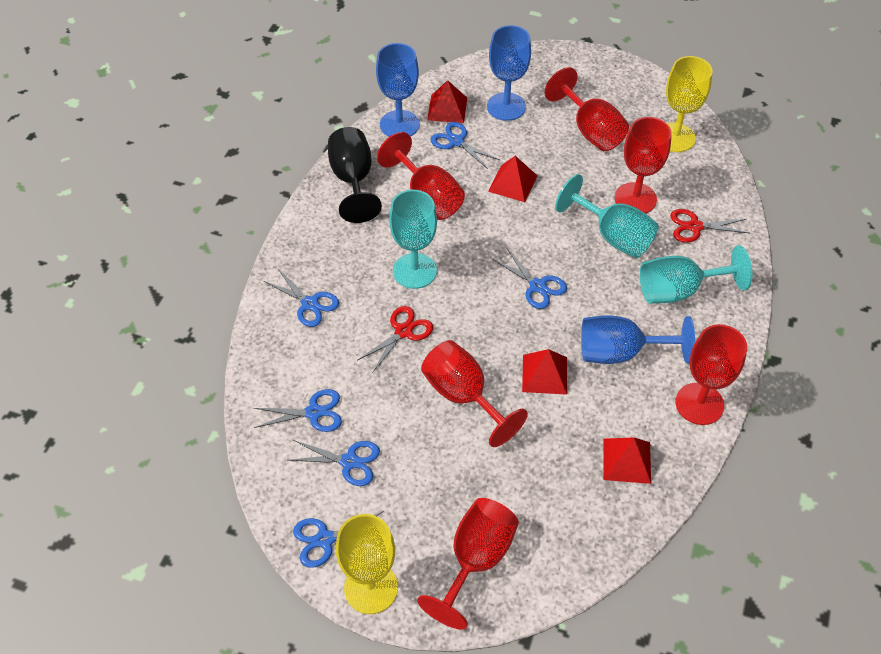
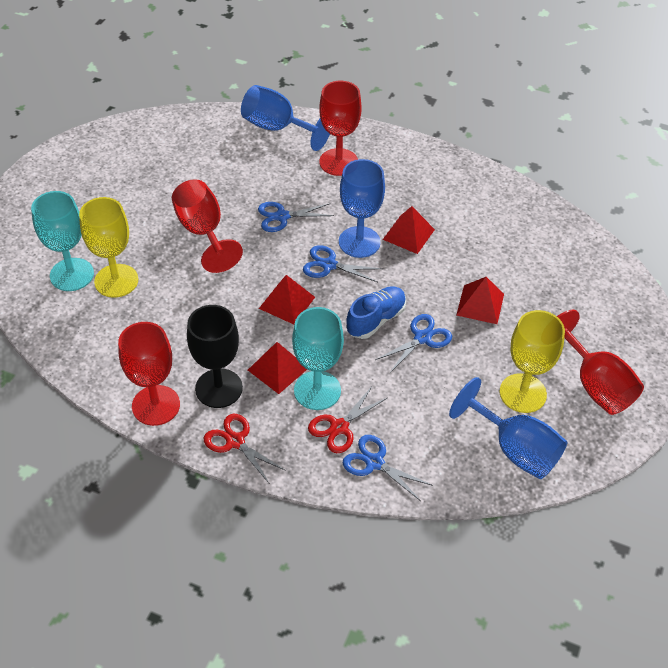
blue scissors: 6 -> 4
blue shoe: 0 -> 1
red goblet: 6 -> 4
turquoise goblet: 3 -> 2

